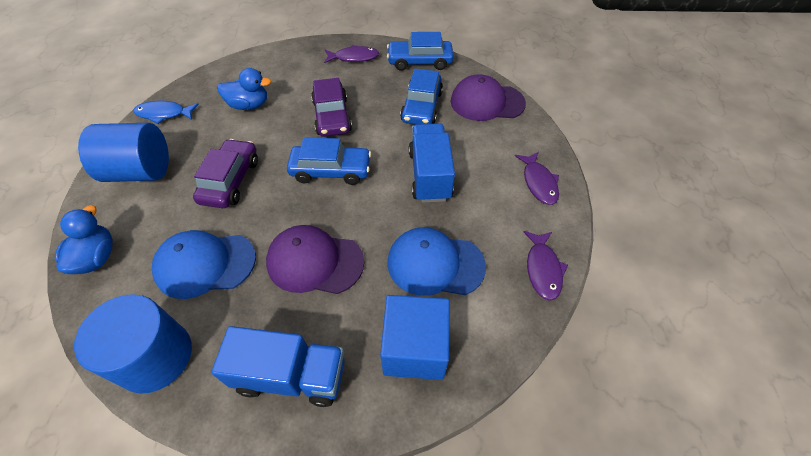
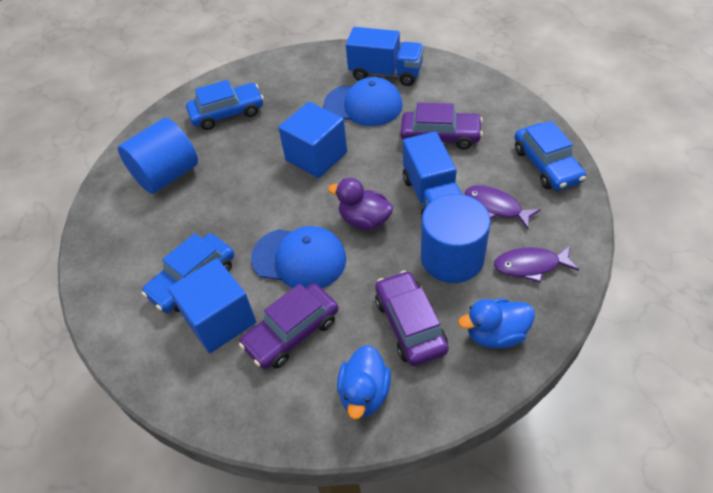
blue cube: 1 -> 2
blue fish: 1 -> 0
purple cap: 2 -> 0
purple car: 2 -> 3
purple duck: 0 -> 1
purple fish: 3 -> 2

